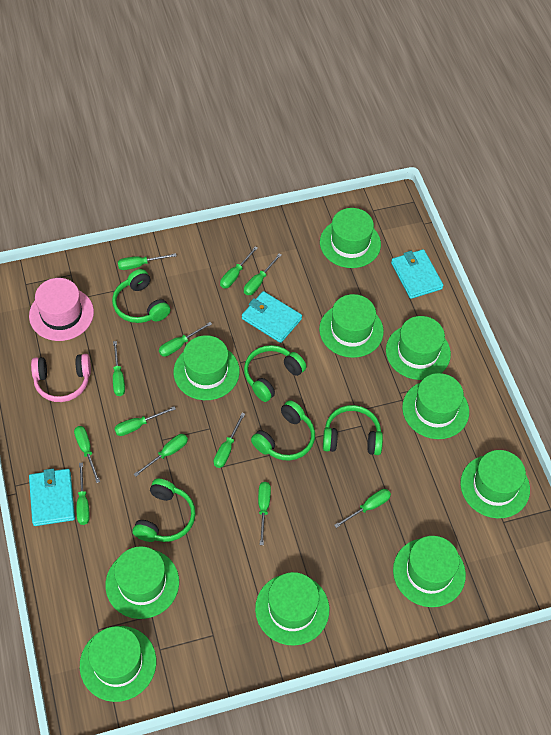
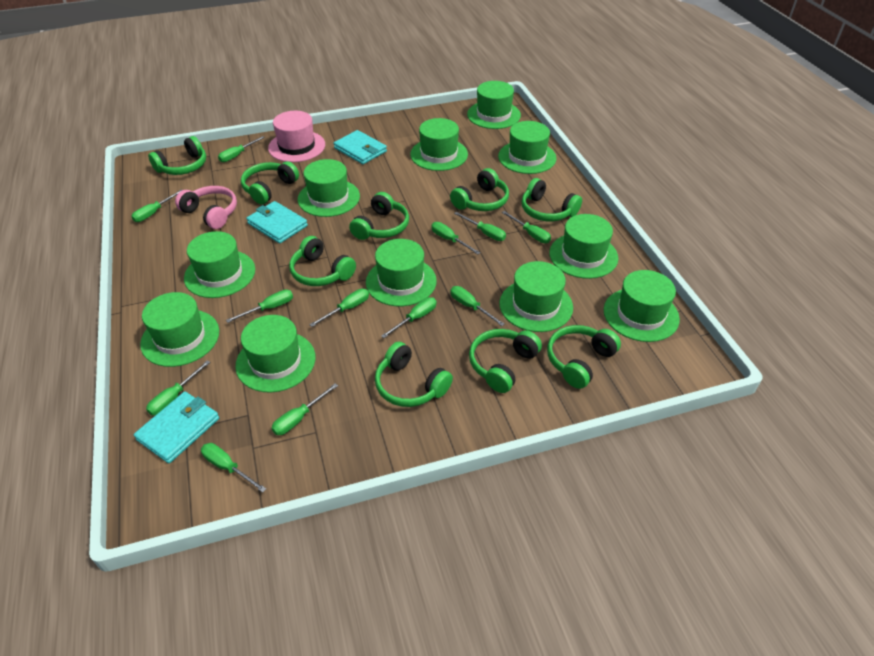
green hat: 10 -> 11
green headphones: 5 -> 9

